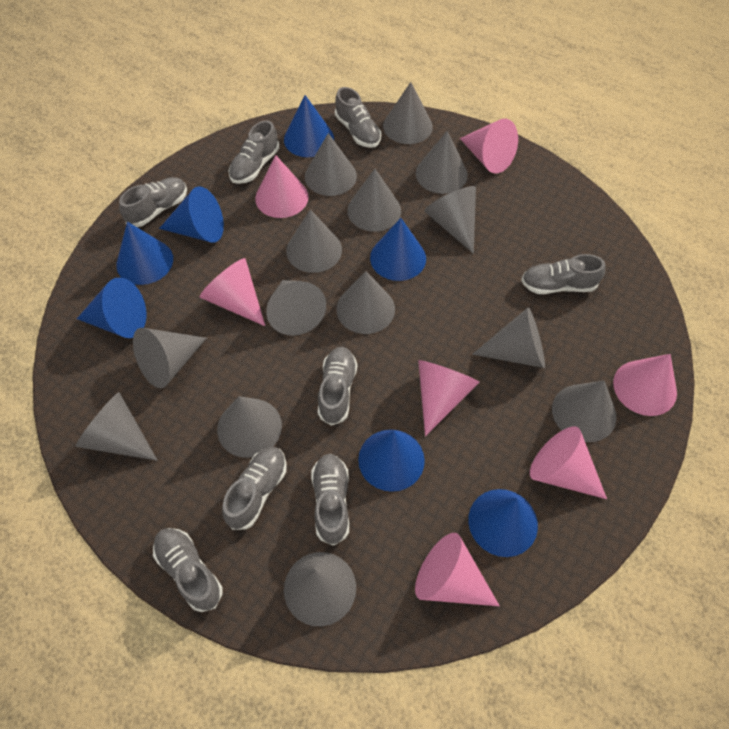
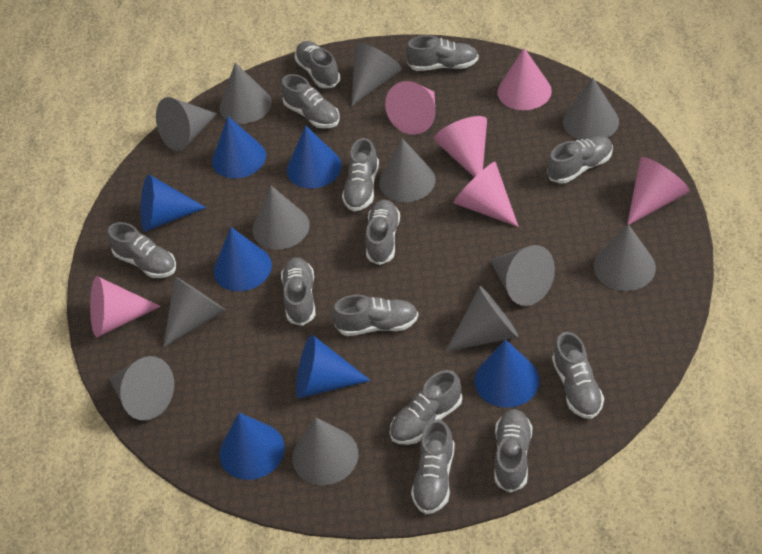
grey cone: 14 -> 12
grey shoe: 8 -> 13
pink cone: 7 -> 6

